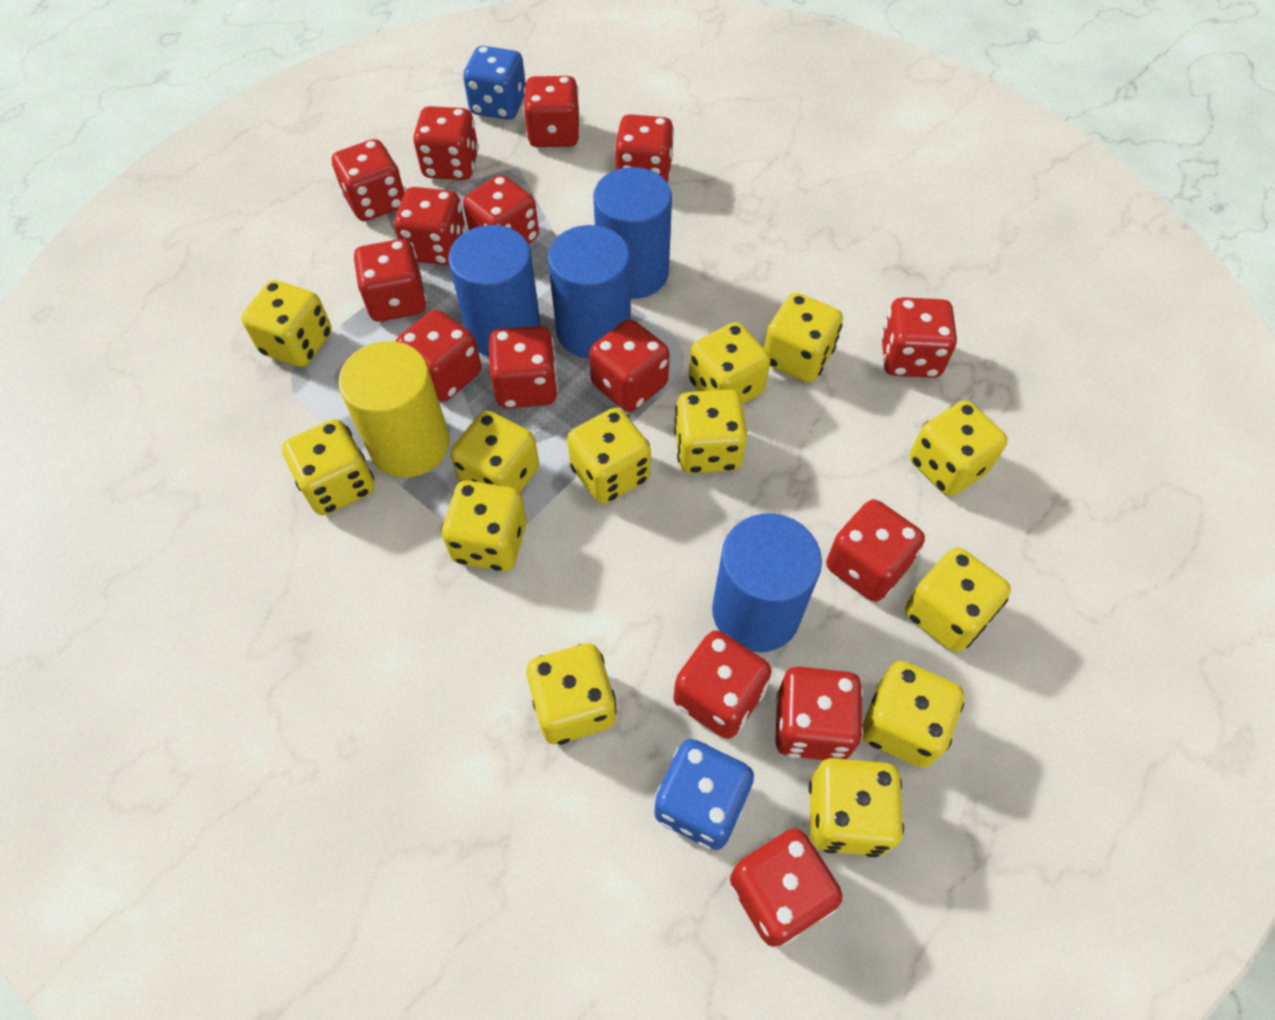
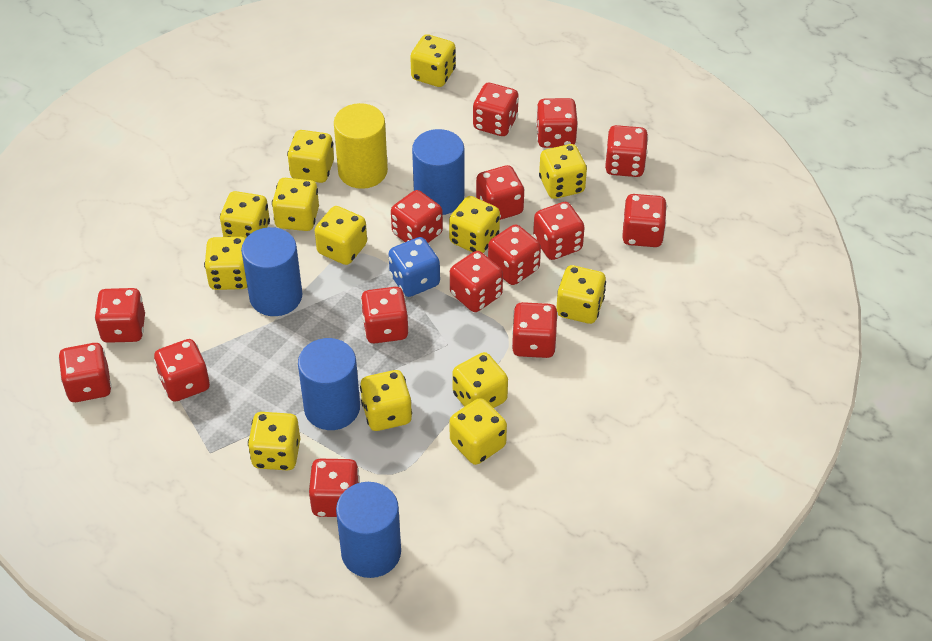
blue dice: 2 -> 1

